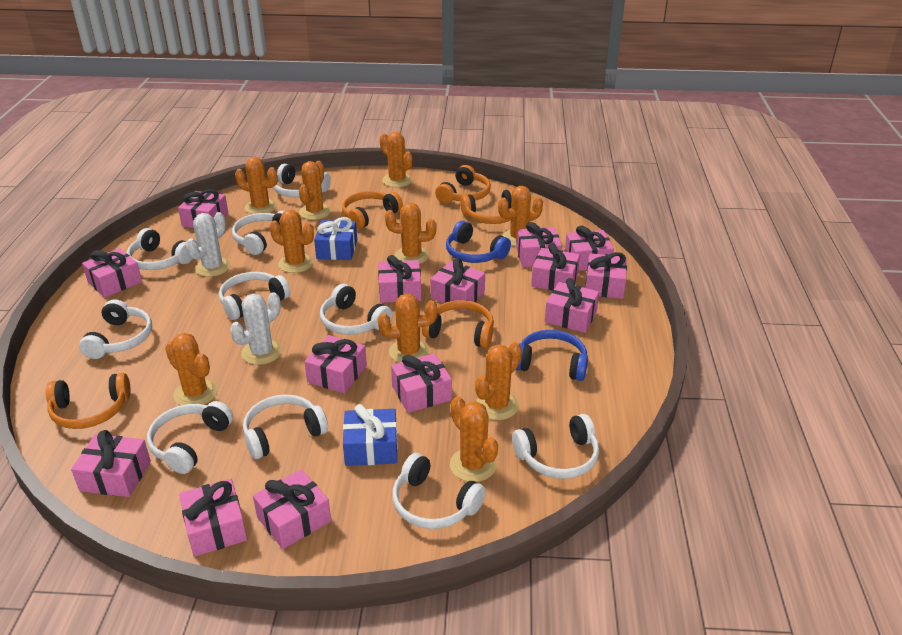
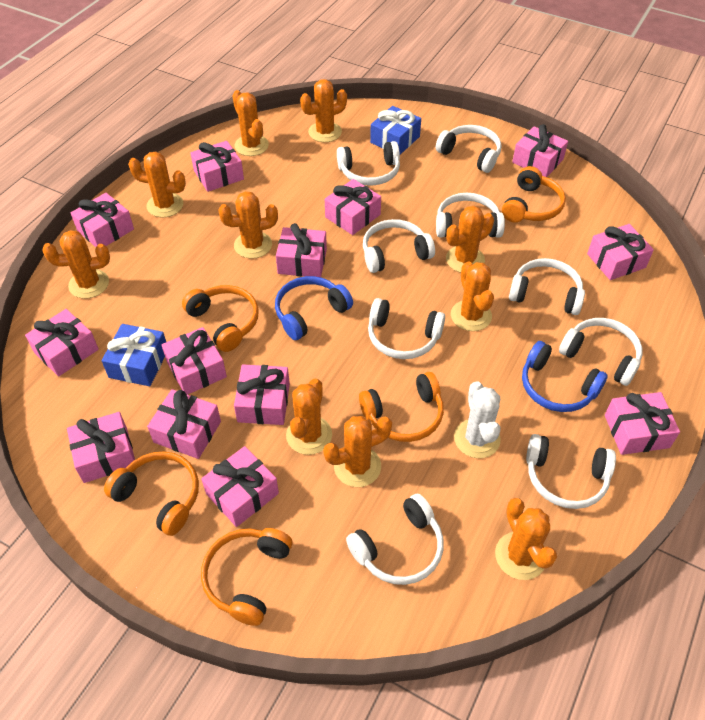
pink gift: 14 -> 13
white cactus: 2 -> 1
white headphones: 10 -> 9

